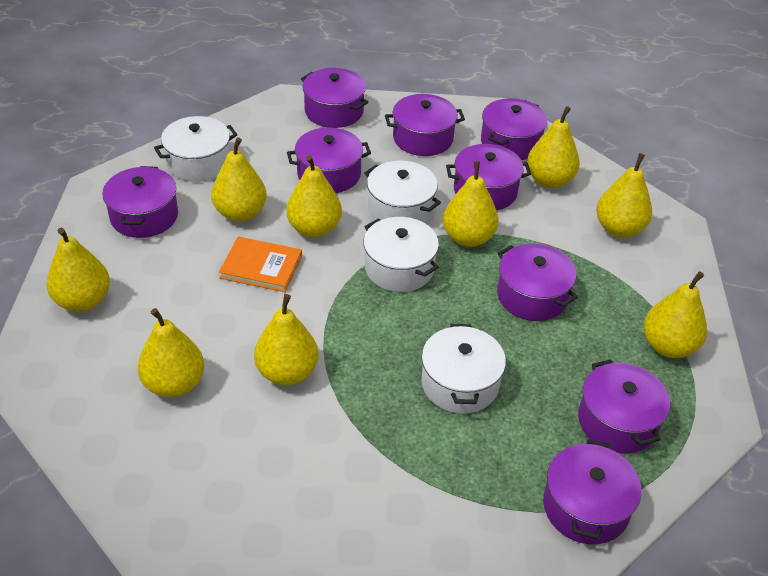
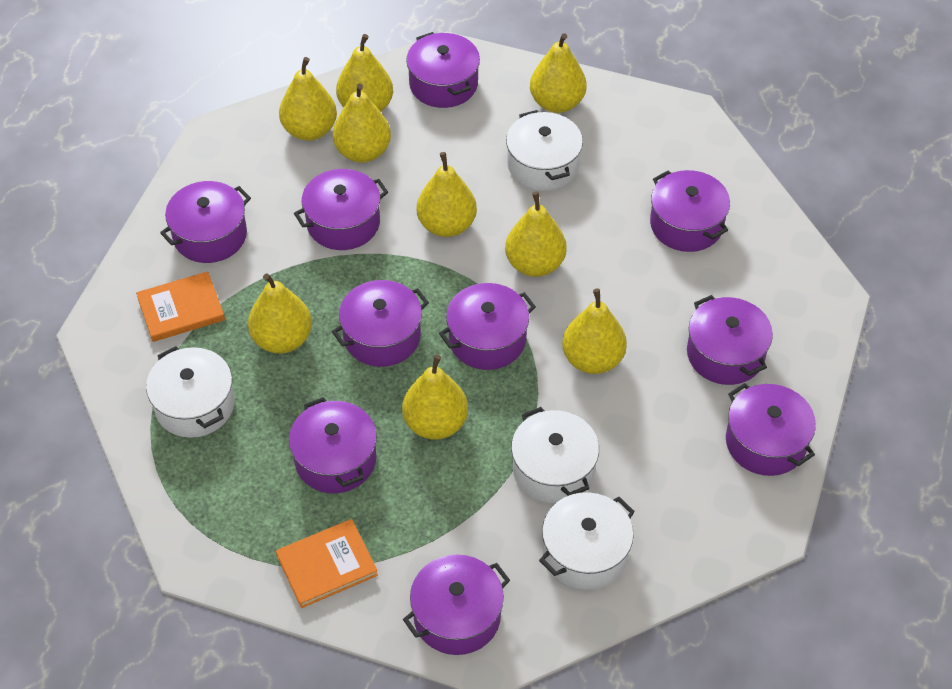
orange book: 1 -> 2
purple pot: 9 -> 10

